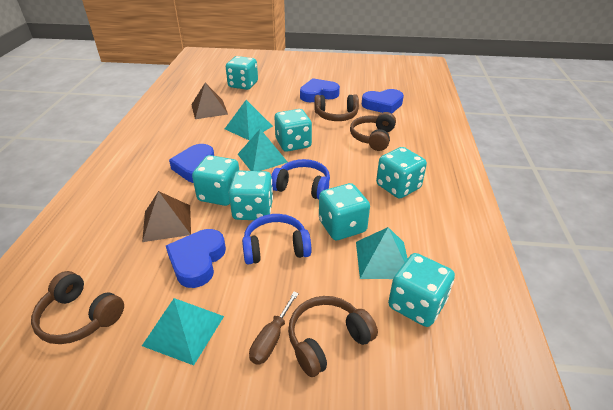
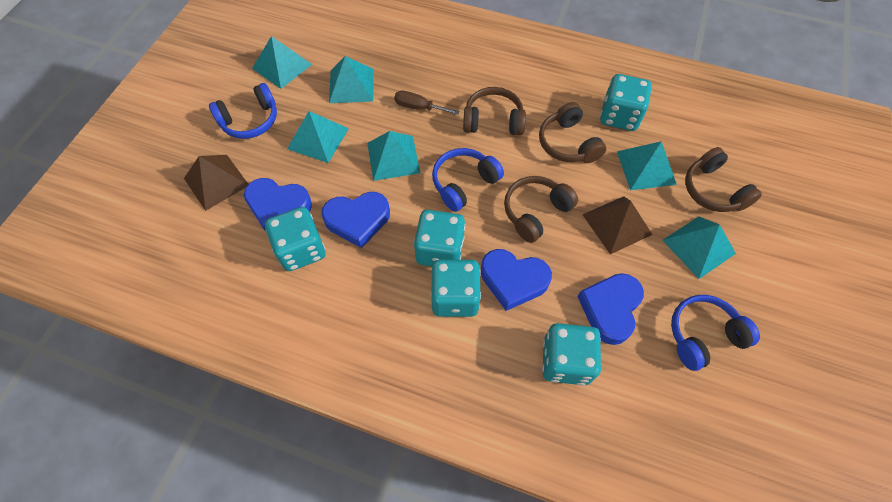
blue headphones: 2 -> 3
turquoise dice: 7 -> 5
turquoise pyramid: 4 -> 6

